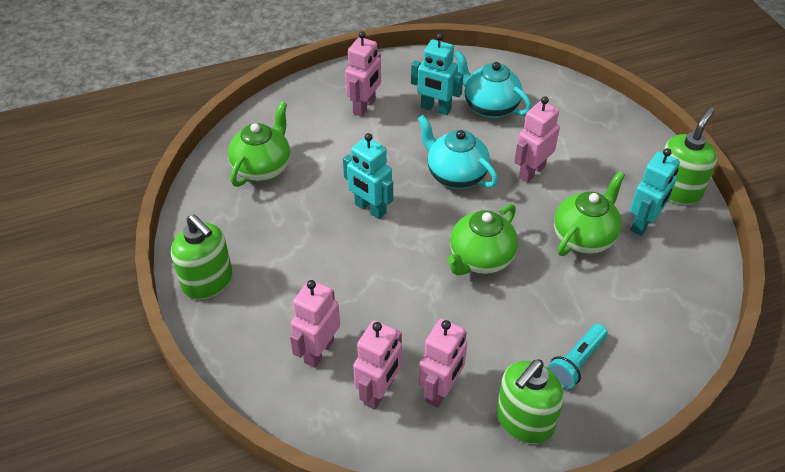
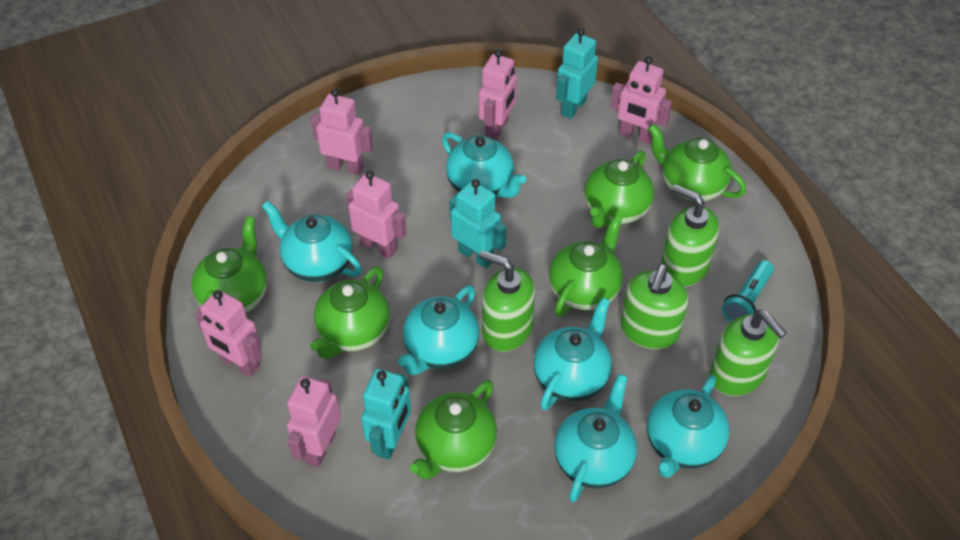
green soap dispenser: 3 -> 4
green teapot: 3 -> 6
pink robot: 5 -> 6
turquoise teapot: 2 -> 6

